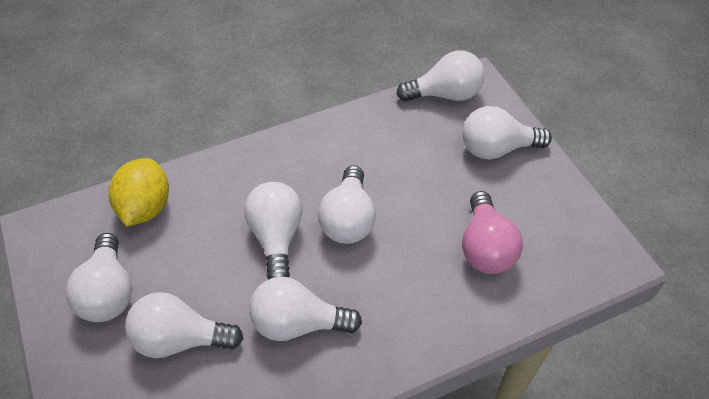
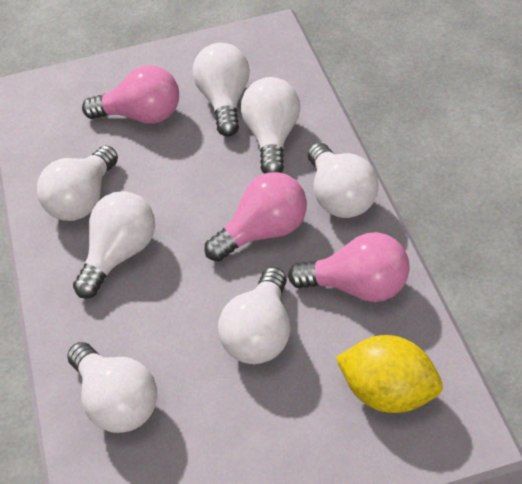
pink light bulb: 1 -> 3

